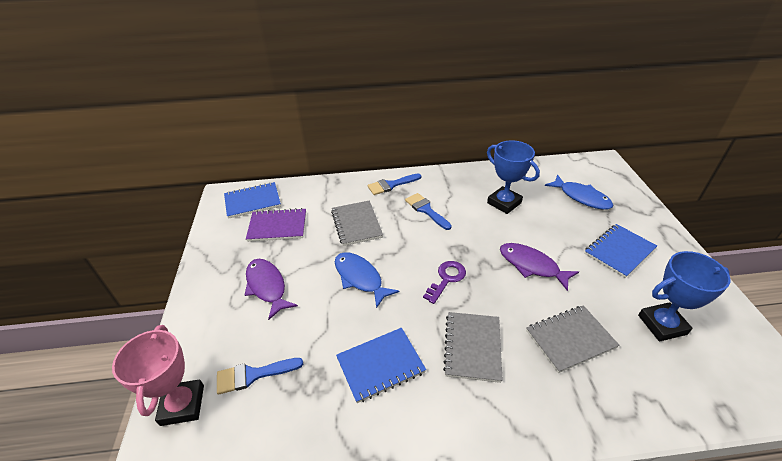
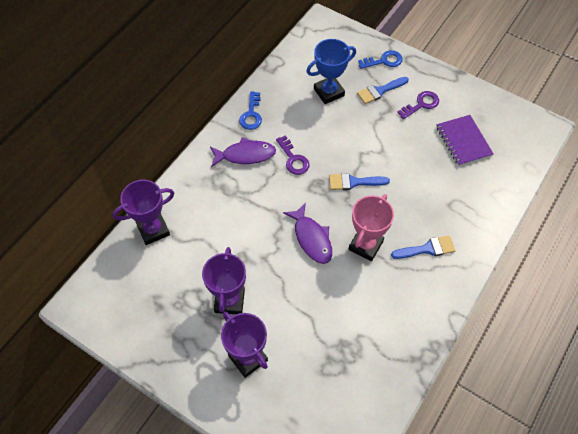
blue fish: 2 -> 0
blue key: 0 -> 2
blue notebook: 3 -> 0
blue trophy: 2 -> 1
grey notebook: 3 -> 0
purple key: 1 -> 2
purple trophy: 0 -> 3

